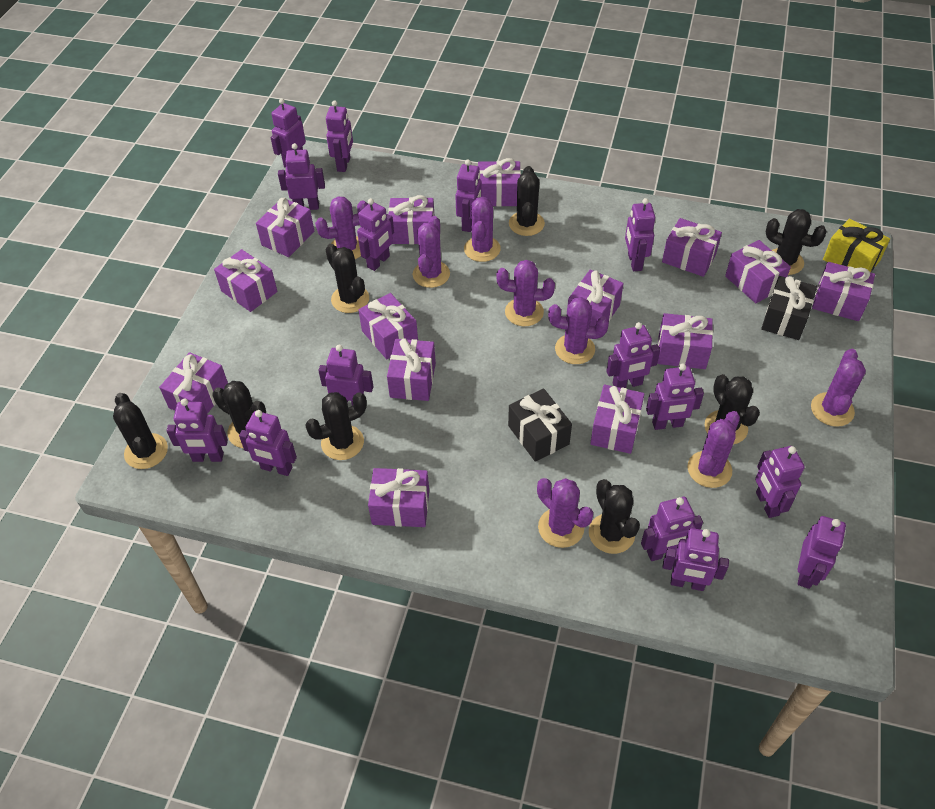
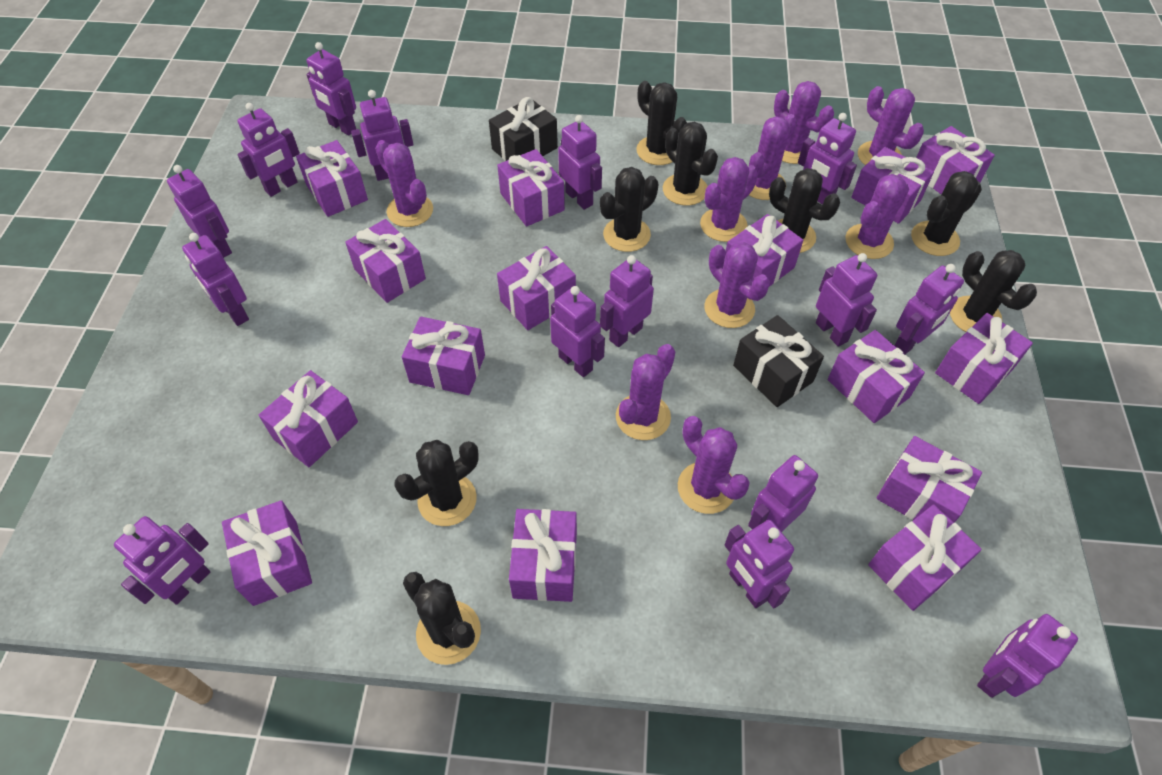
purple cactus: 8 -> 9
purple gift: 14 -> 15
yellow gift: 1 -> 0

